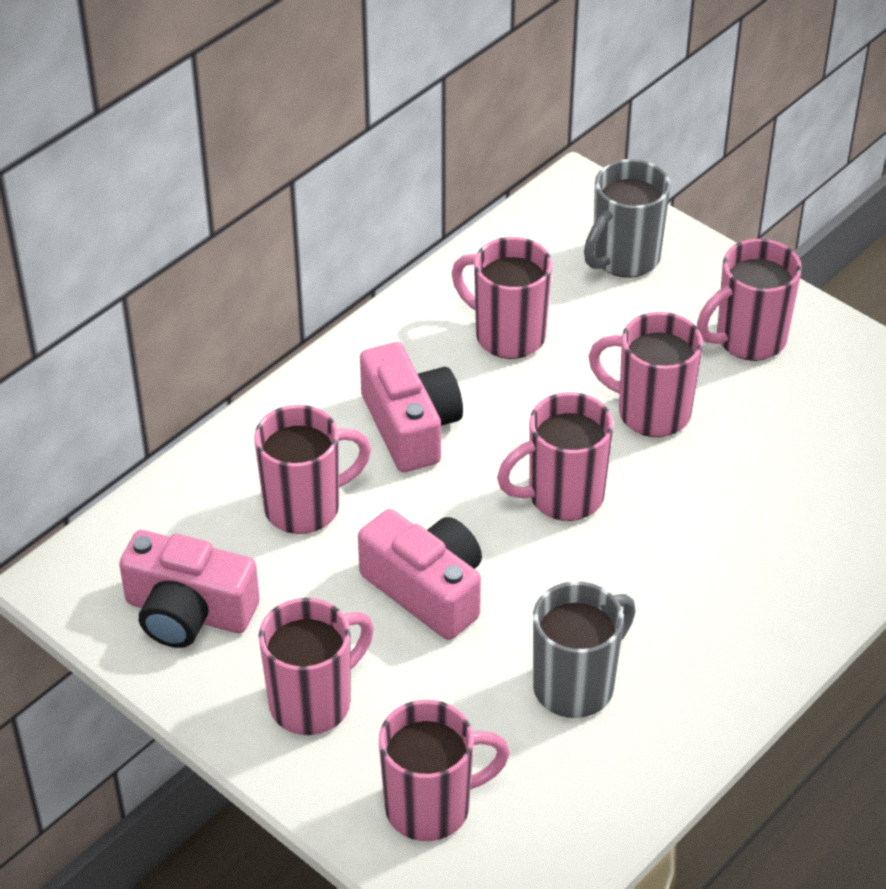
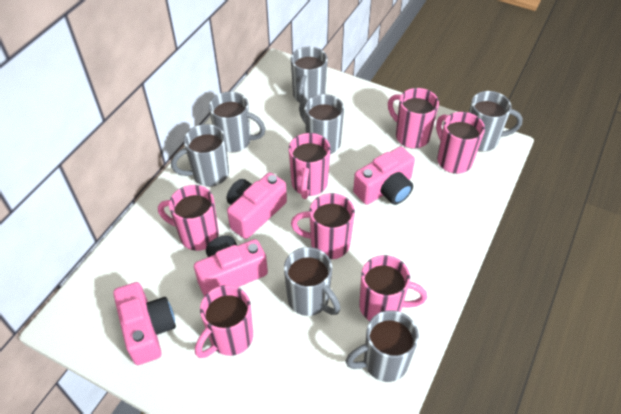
grey mug: 2 -> 7
pink camera: 3 -> 4

